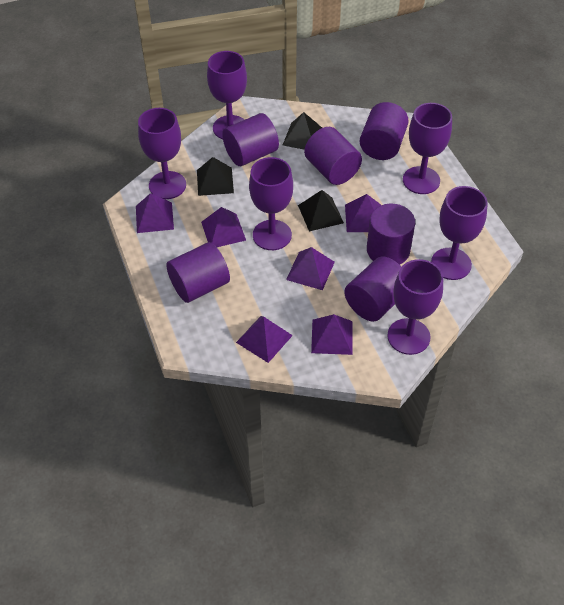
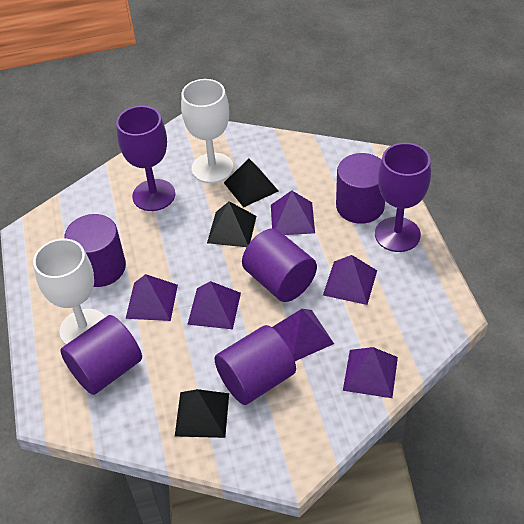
purple cylinder: 6 -> 5
purple goblet: 6 -> 2
white goblet: 0 -> 2

